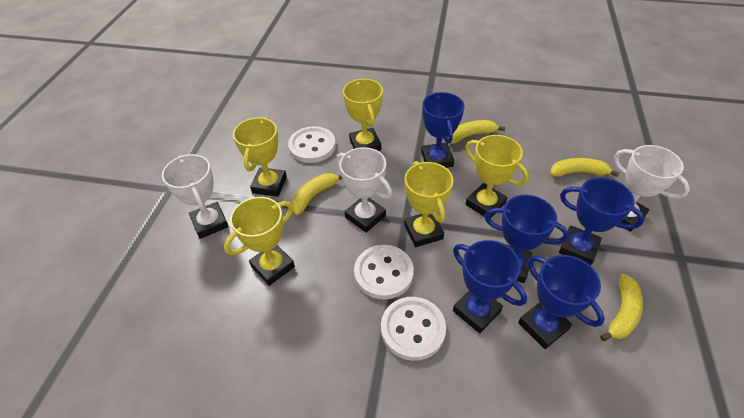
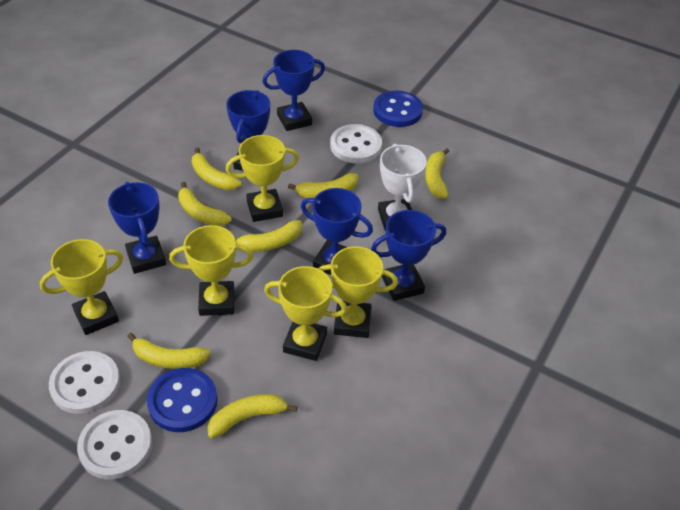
blue button: 0 -> 2
white trophy: 3 -> 1
yellow banana: 4 -> 7

